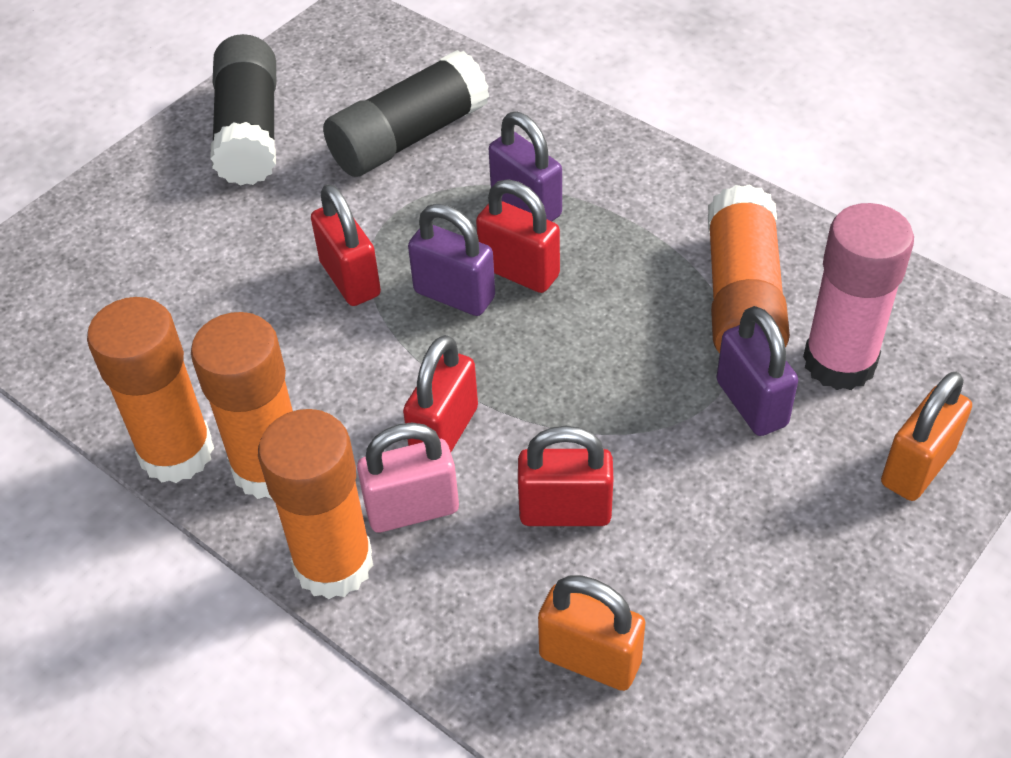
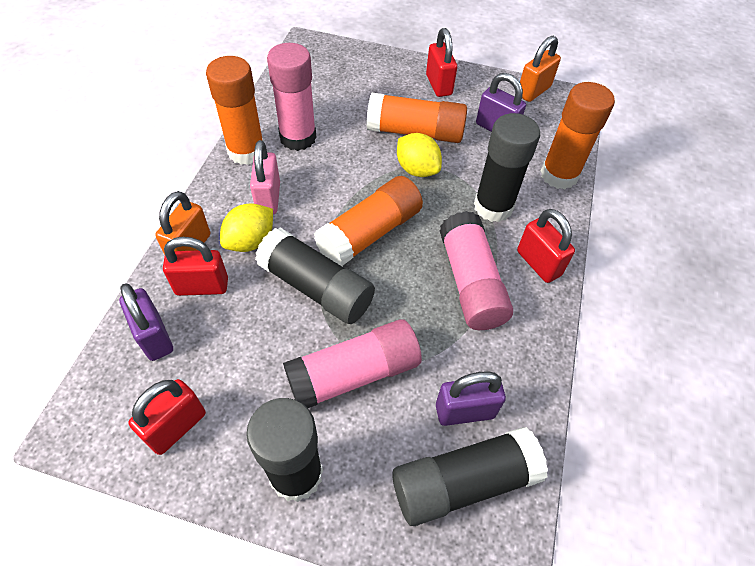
black glue stick: 2 -> 4
pink glue stick: 1 -> 3
yellow lemon: 0 -> 2

